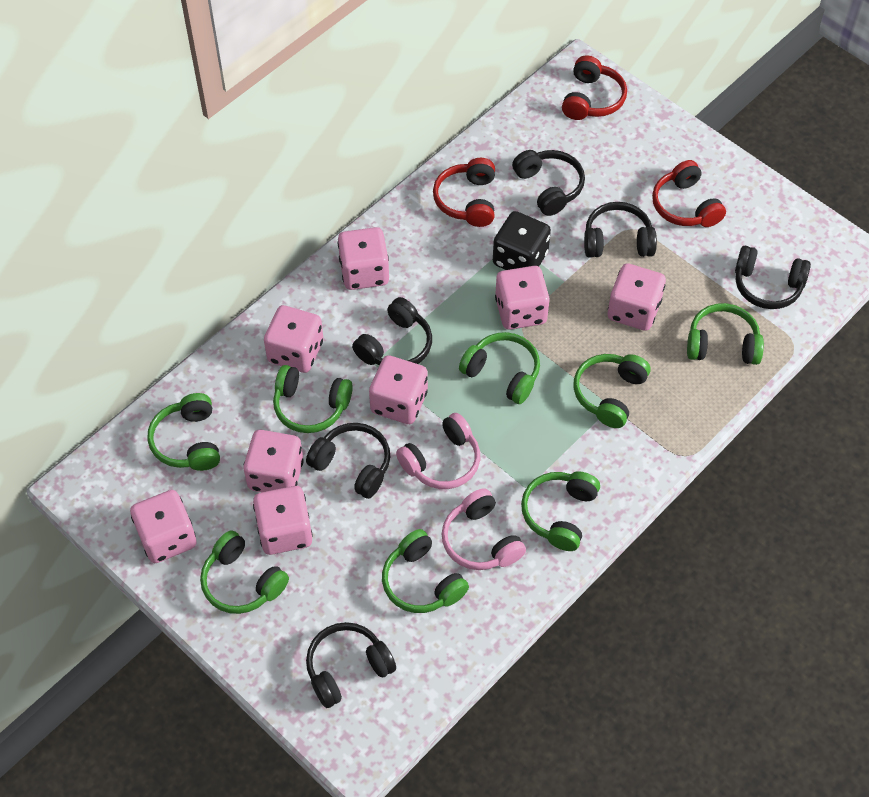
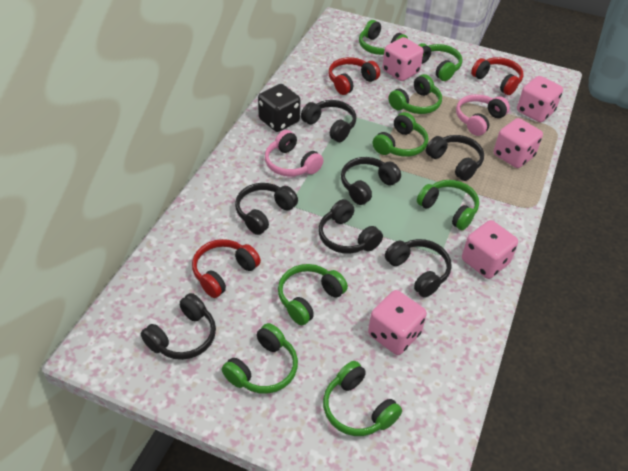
black headphones: 6 -> 7
pink dice: 8 -> 5

